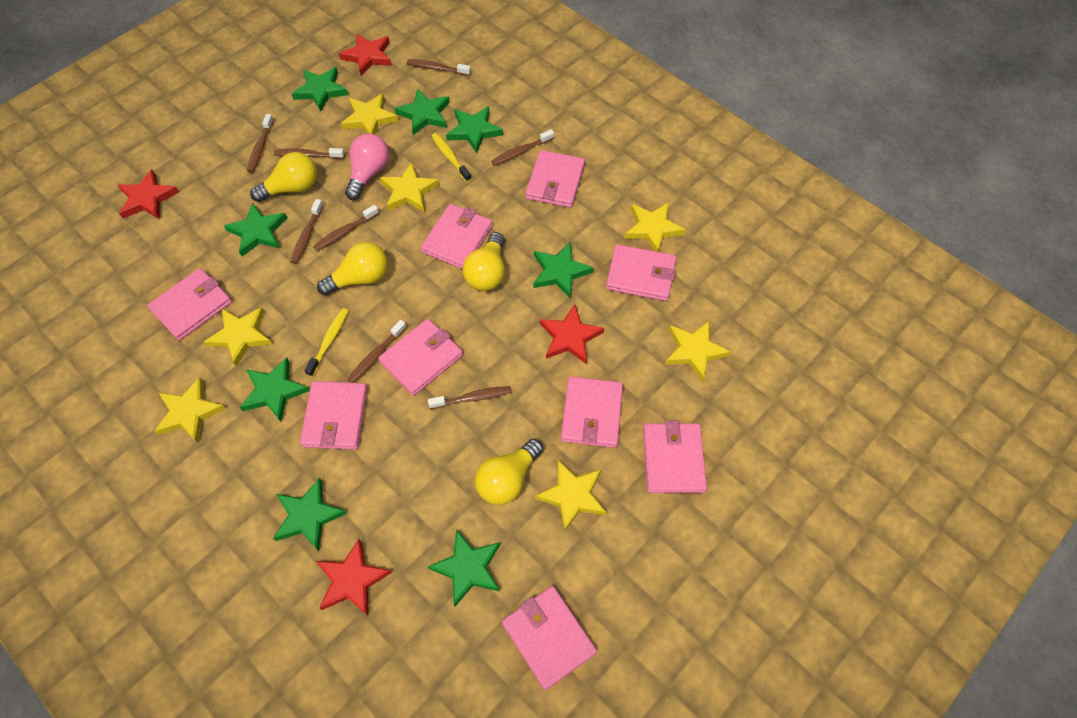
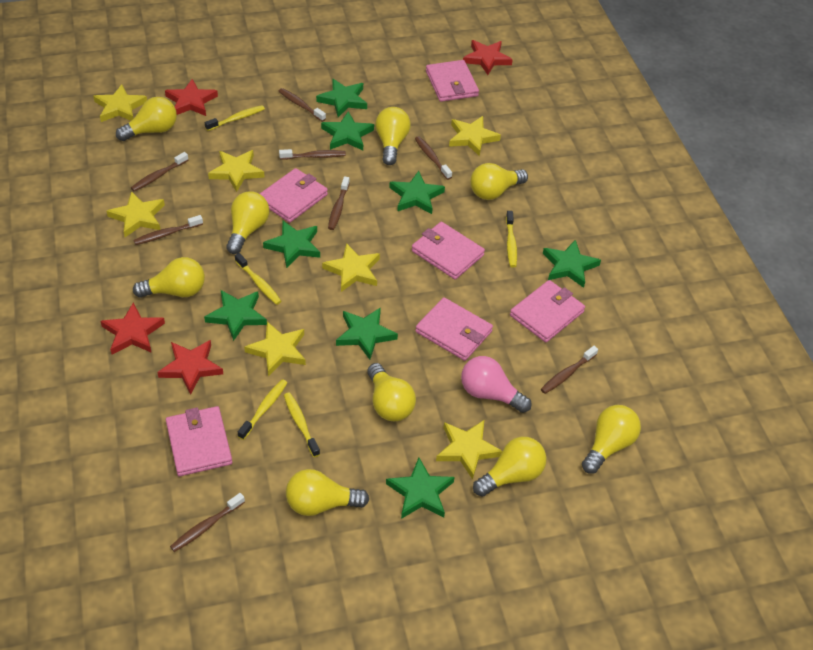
pink wallet: 9 -> 6
yellow light bulb: 4 -> 9
yellow toothbrush: 2 -> 5

